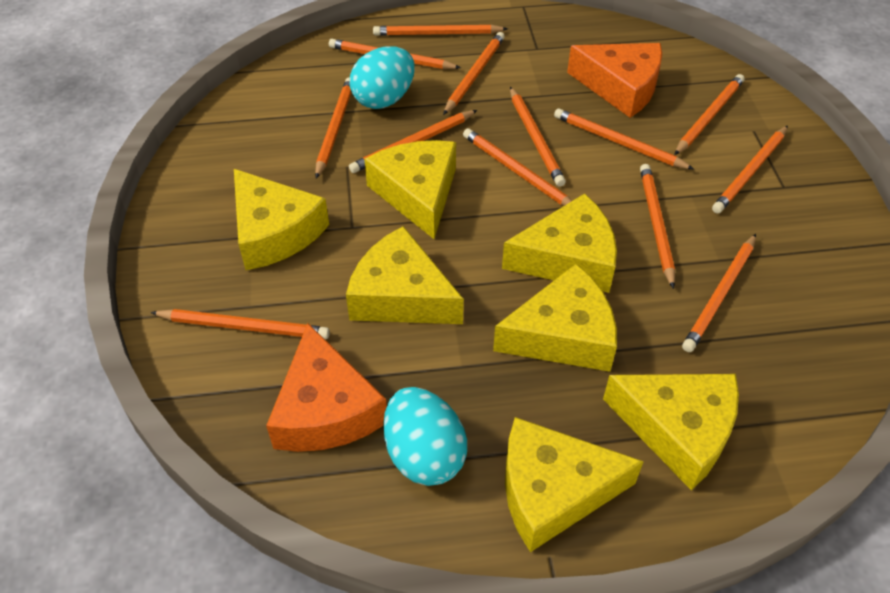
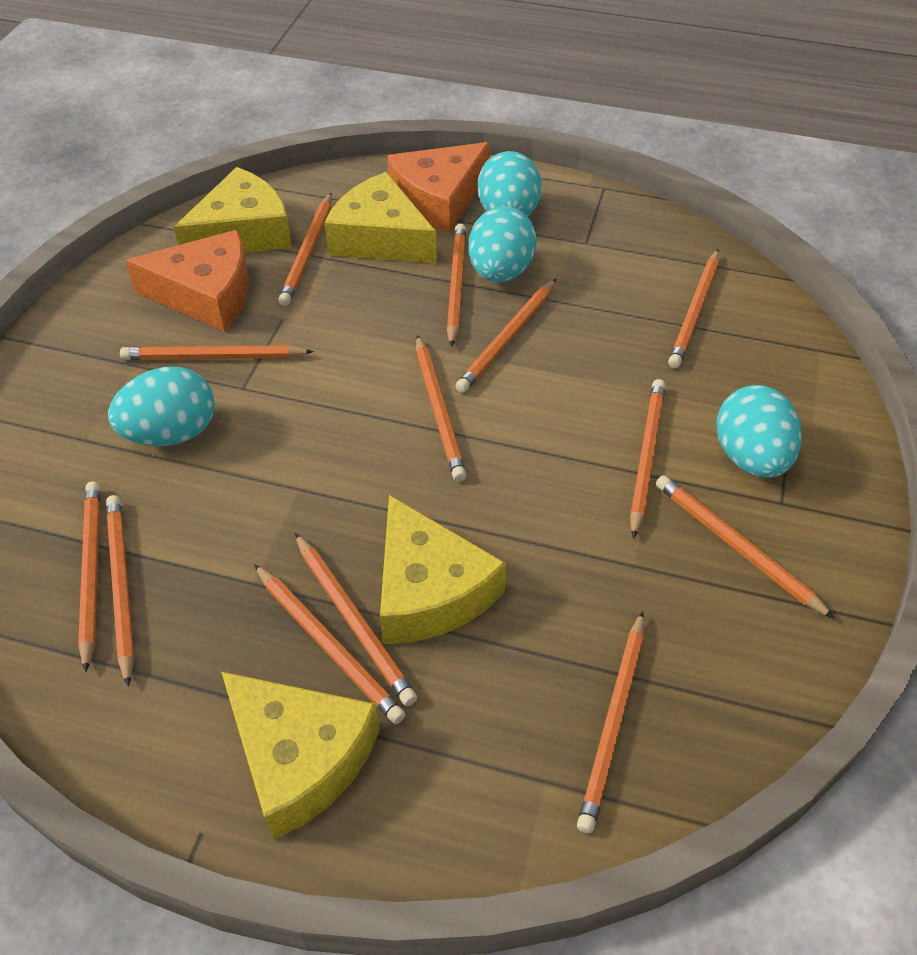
turquoise egg: 2 -> 4
yellow cheese: 7 -> 4

